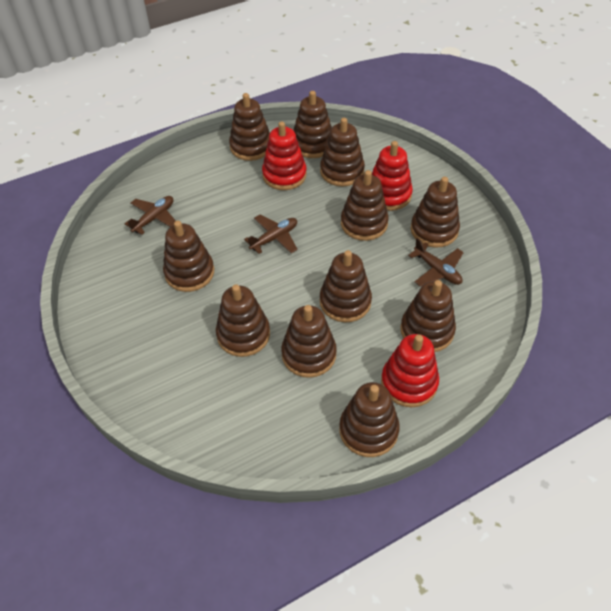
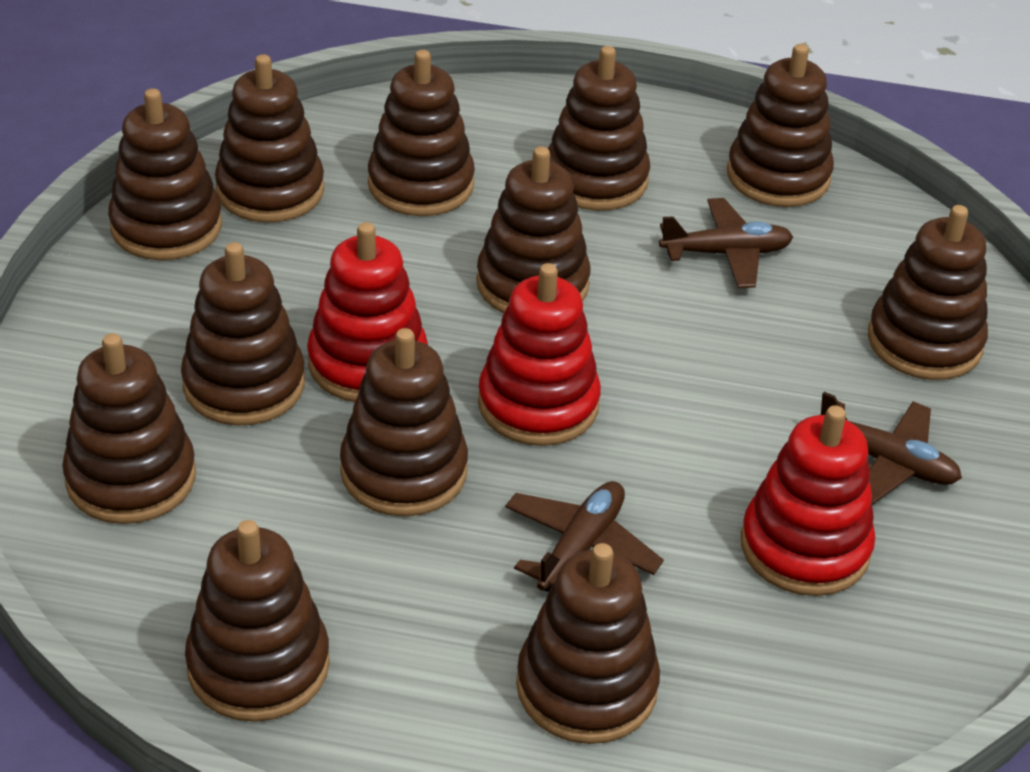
brown stacking toy: 11 -> 12

